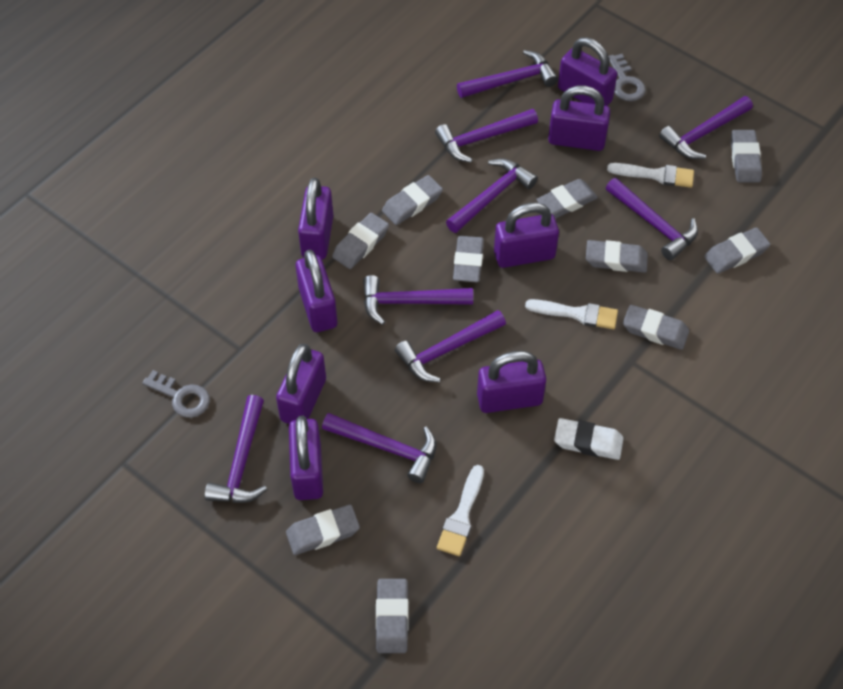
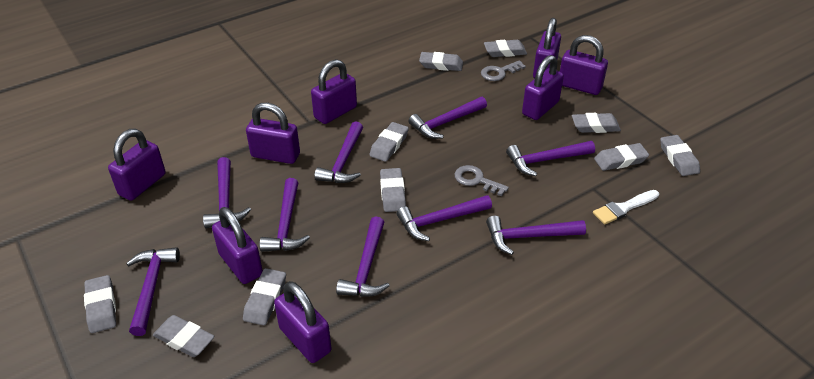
white brush: 3 -> 1
white eraser: 1 -> 0

